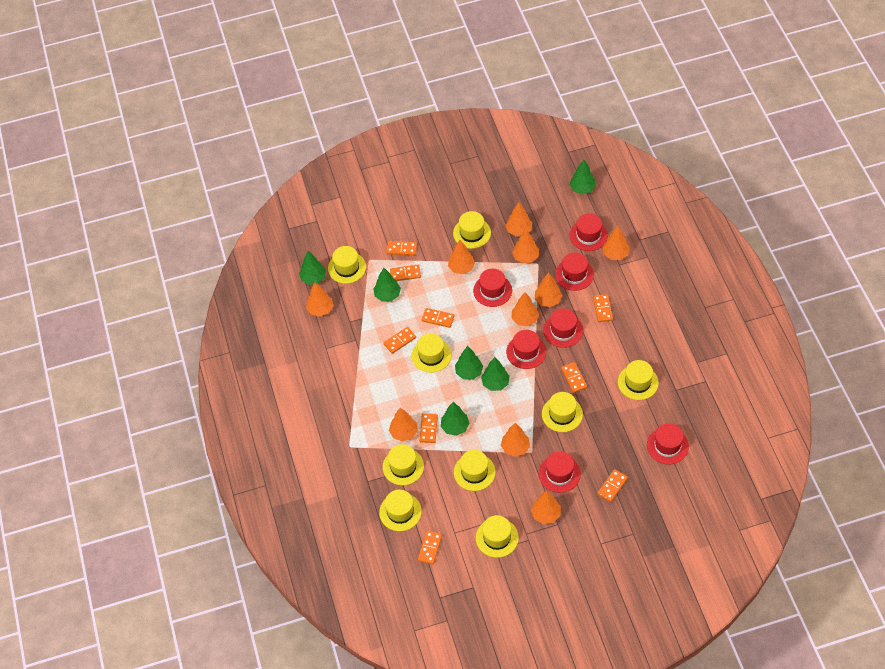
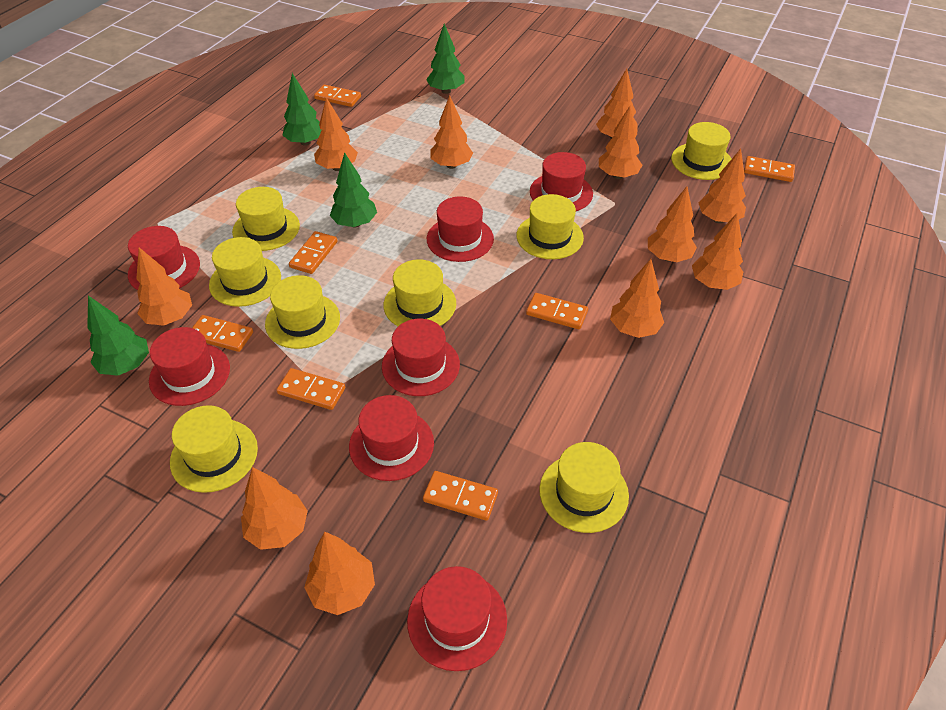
green tree: 6 -> 4
orange domino: 9 -> 7
orange tree: 10 -> 11
yellow hat: 9 -> 8

